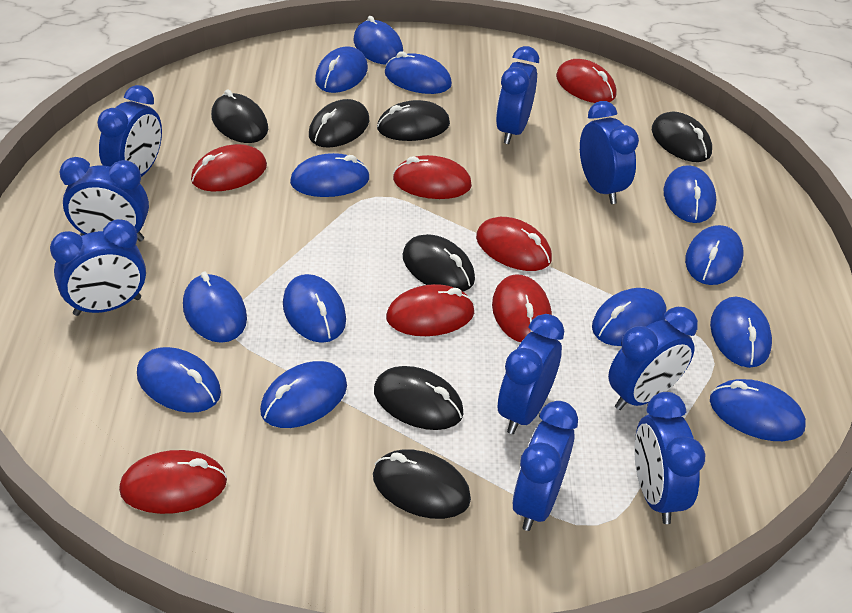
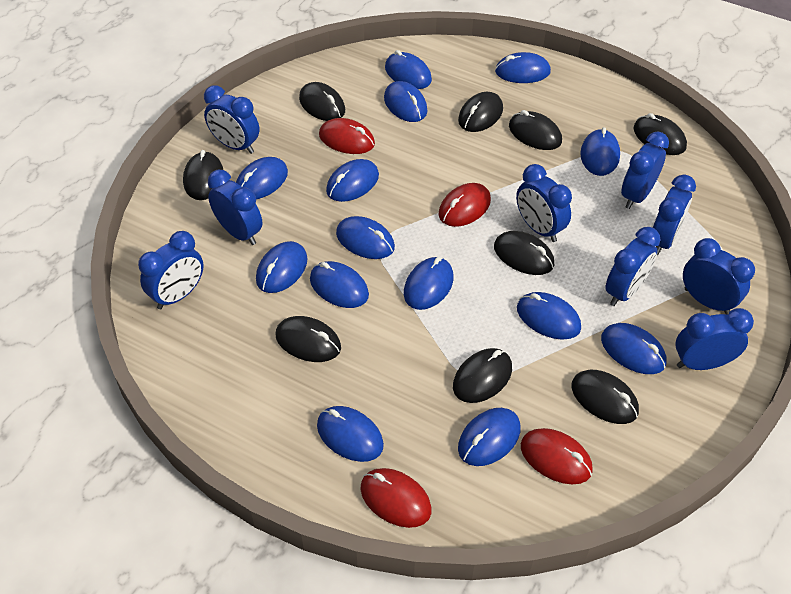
black mouse: 7 -> 9
blue mouse: 13 -> 14
red mouse: 7 -> 4

